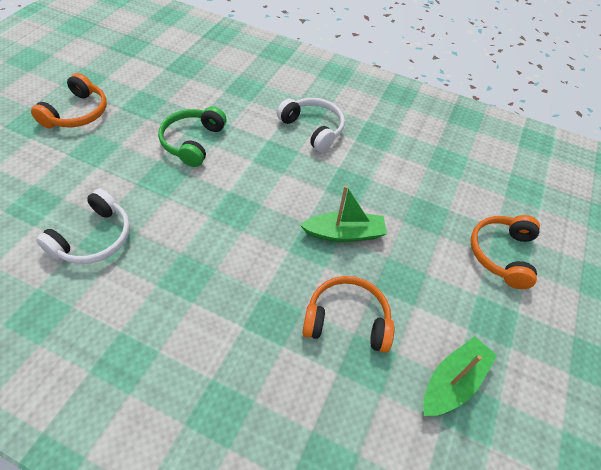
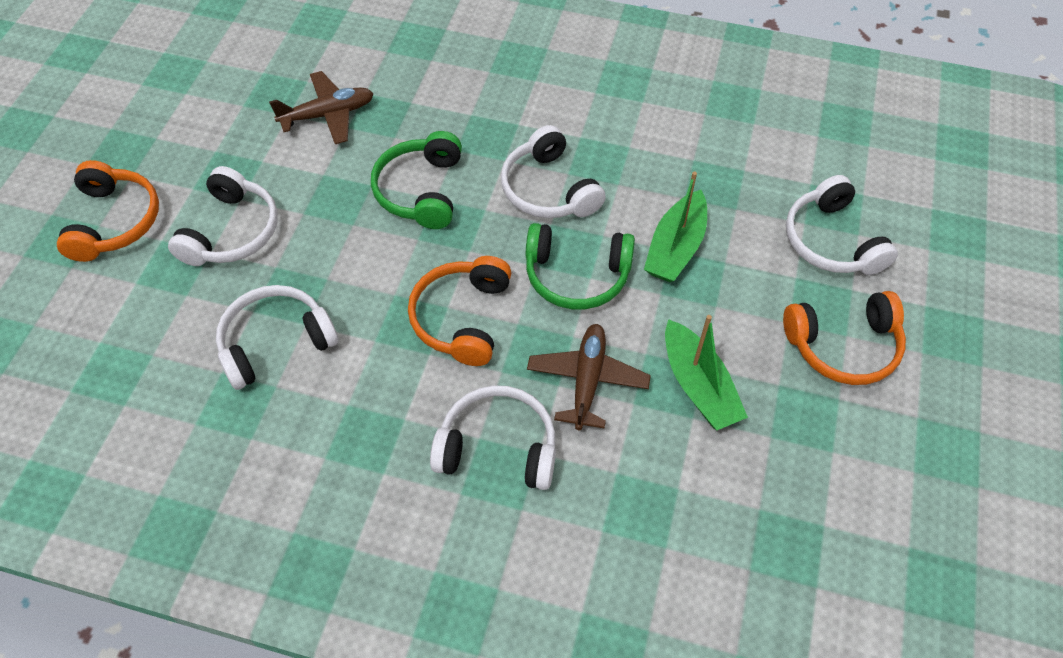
brown plane: 0 -> 2
green headphones: 1 -> 2
white headphones: 2 -> 5

